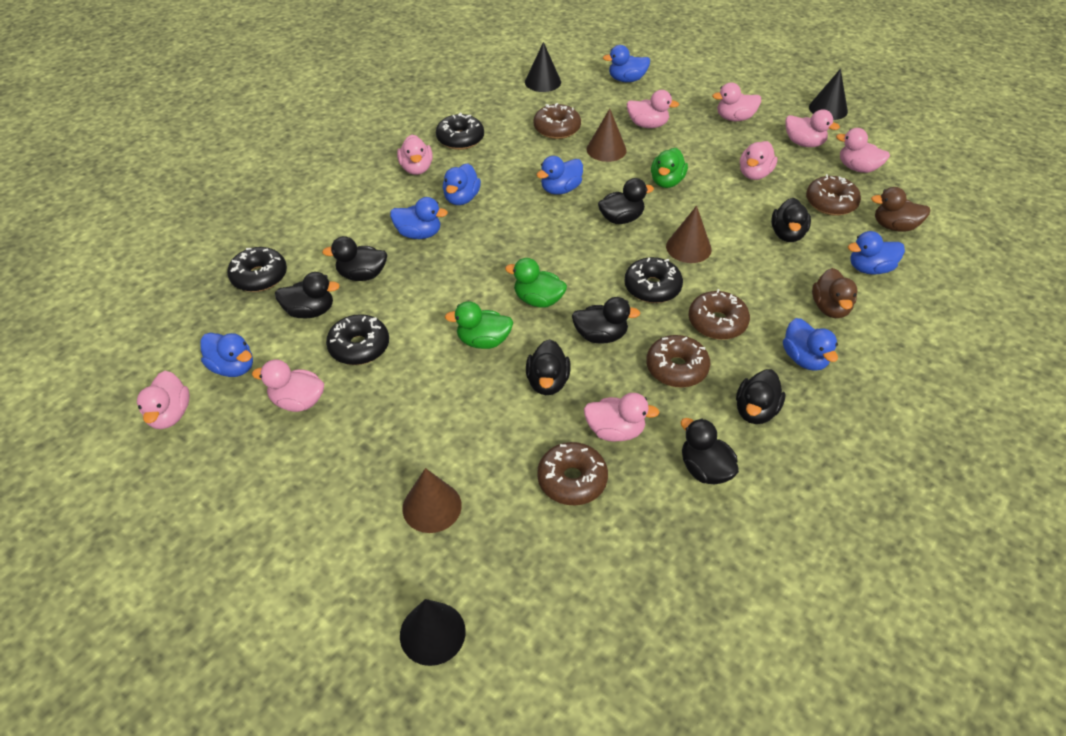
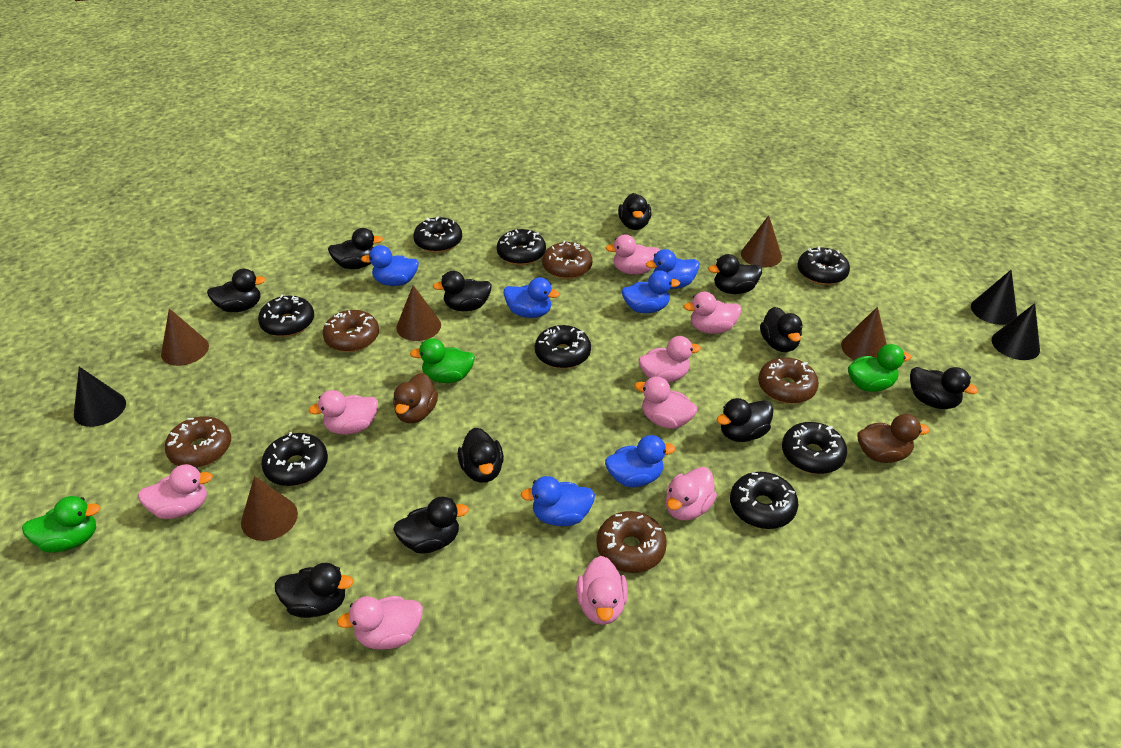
black donut: 4 -> 8
black duck: 8 -> 11
blue duck: 7 -> 6
brown cone: 3 -> 5

